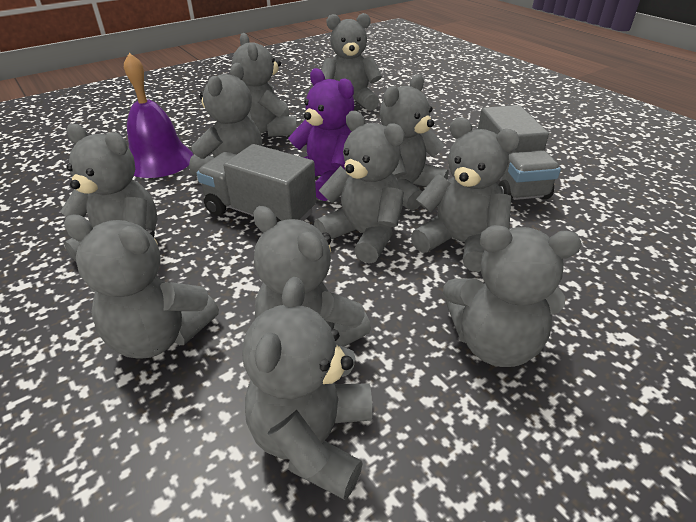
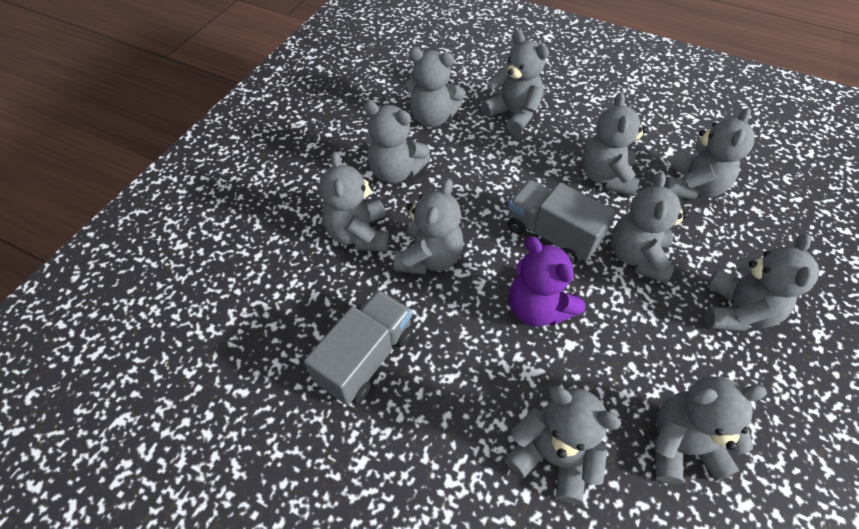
purple bell: 1 -> 0

